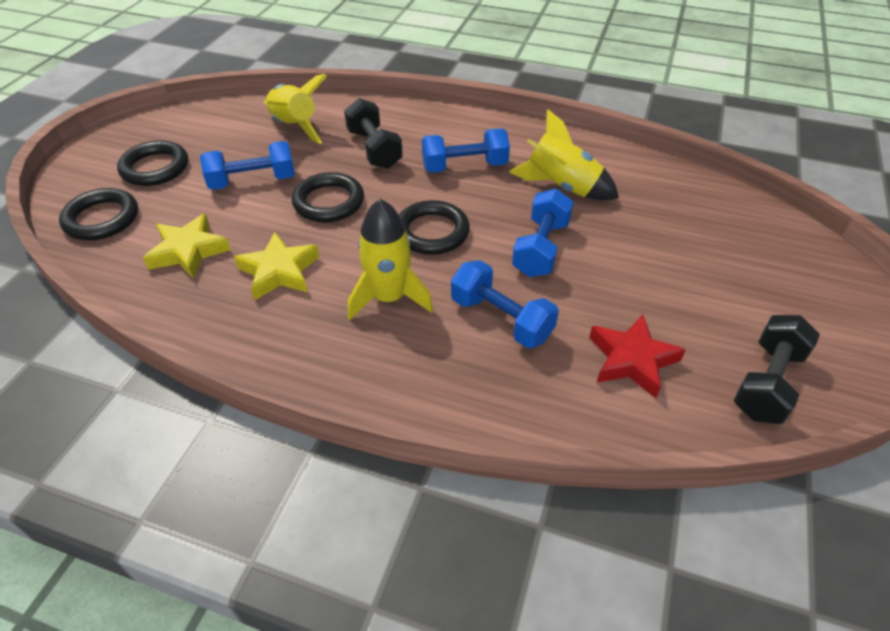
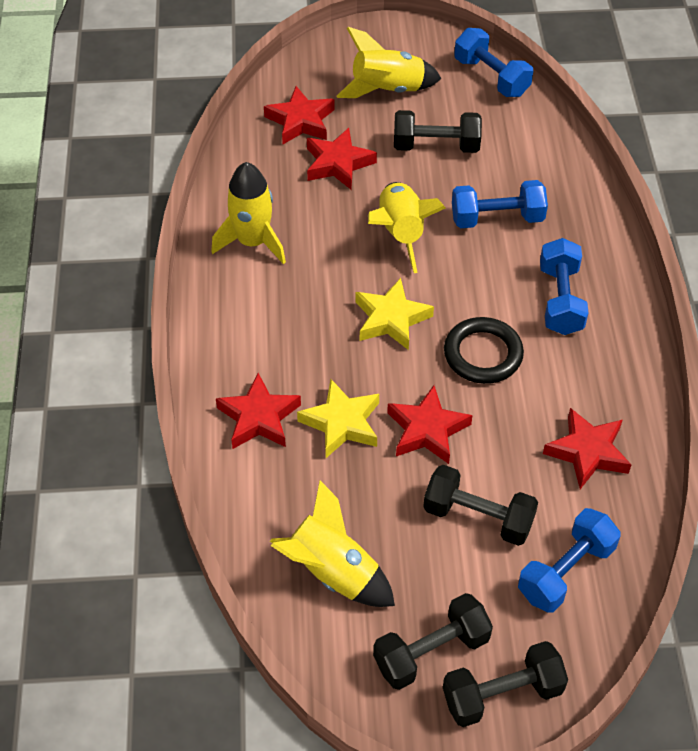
black dumbbell: 2 -> 4
black ring: 4 -> 1
red star: 1 -> 5
yellow rocket: 3 -> 4

